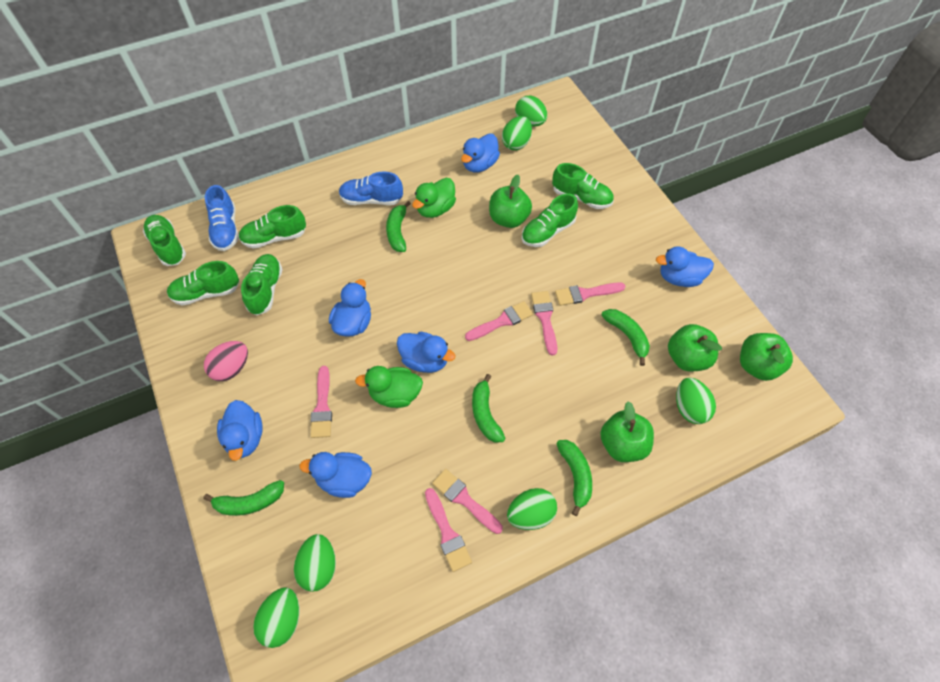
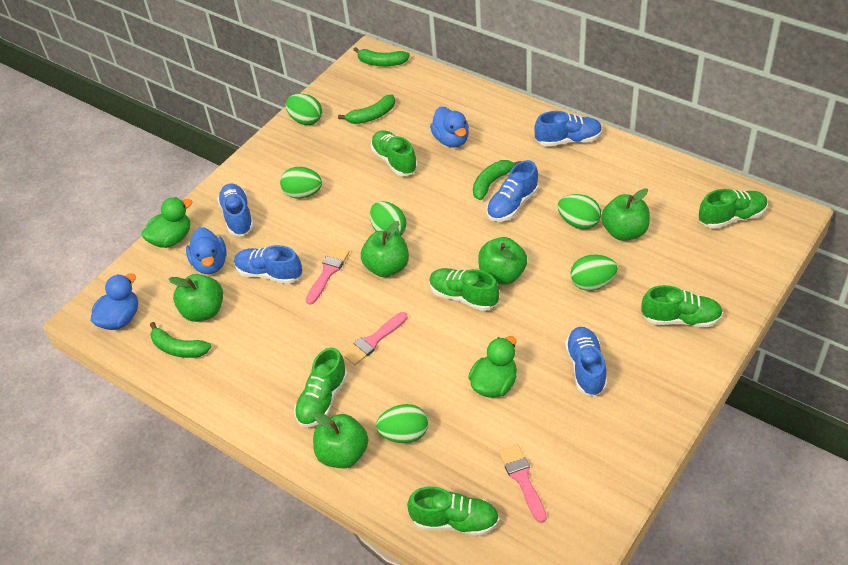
blue duck: 6 -> 3
blue shoe: 2 -> 5
green apple: 4 -> 5
green banana: 5 -> 4
pink brush: 6 -> 3
pink egg: 1 -> 0

